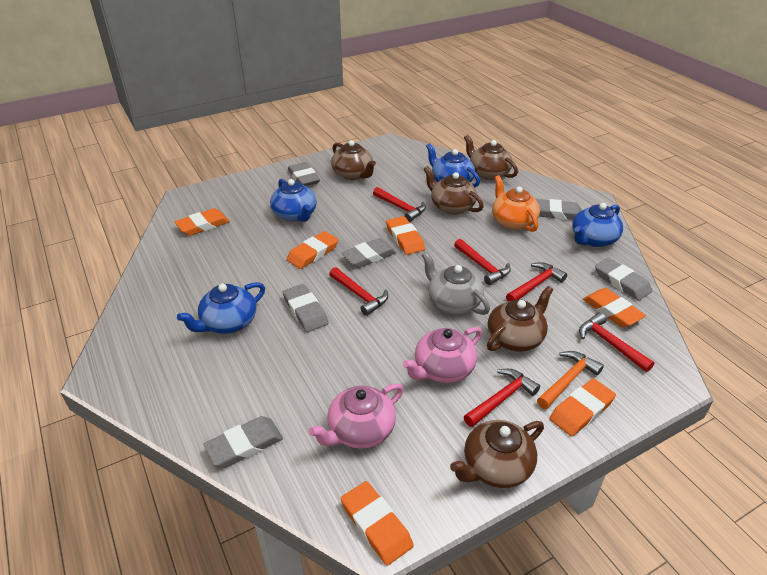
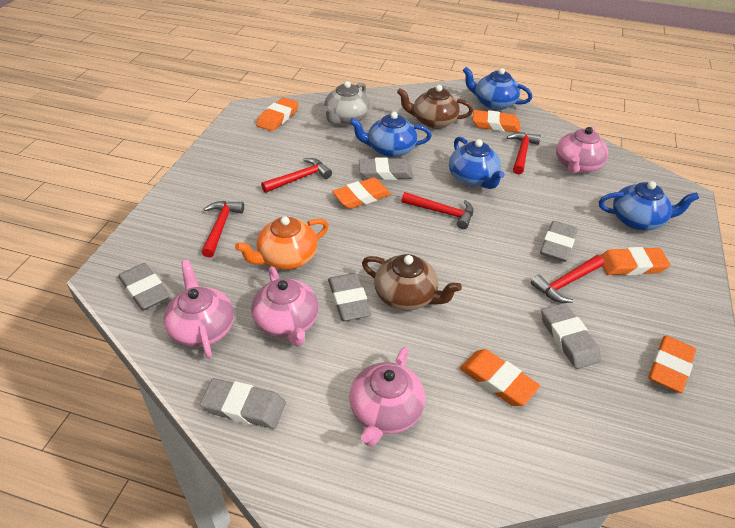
brown teapot: 5 -> 2
orange hammer: 1 -> 0
pink teapot: 2 -> 4
red hammer: 6 -> 5

